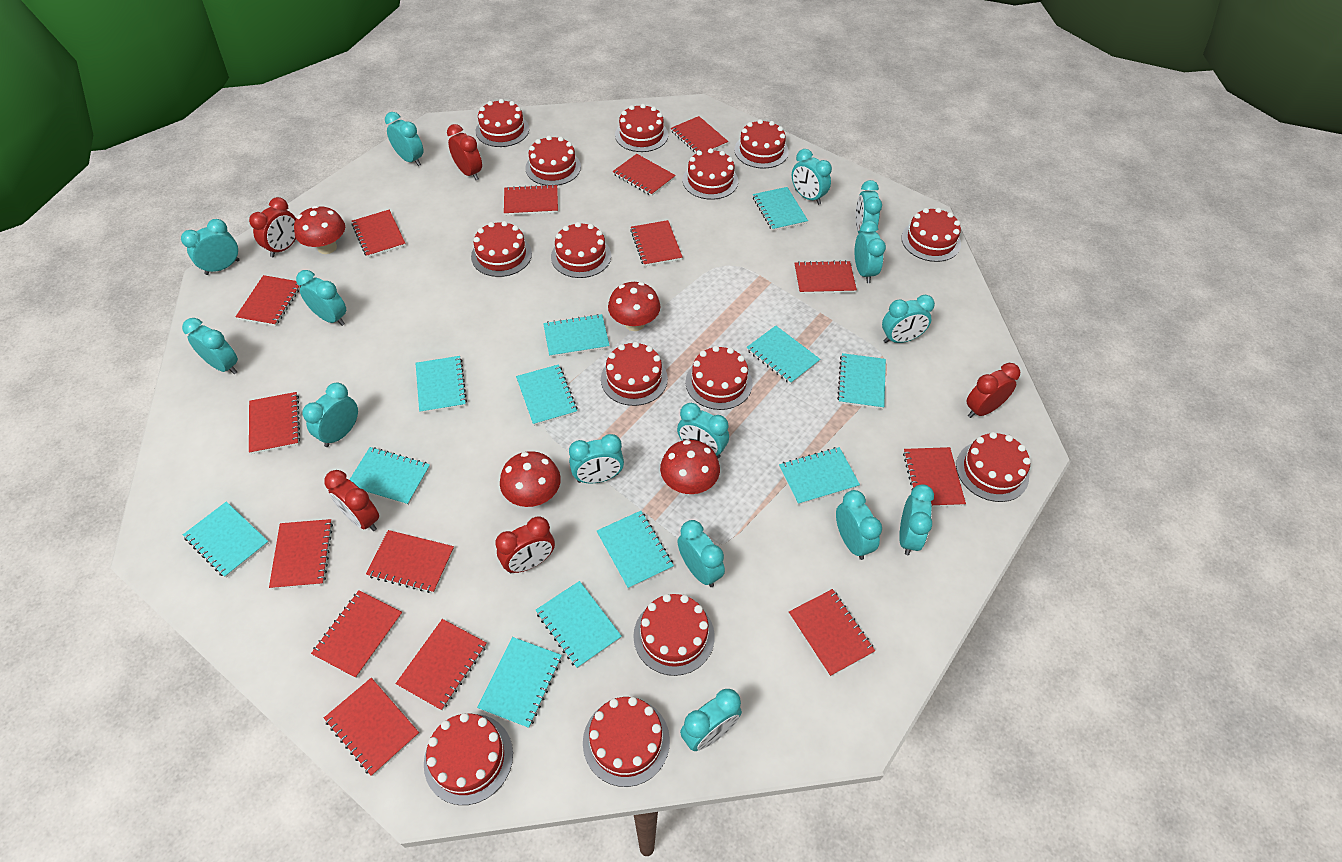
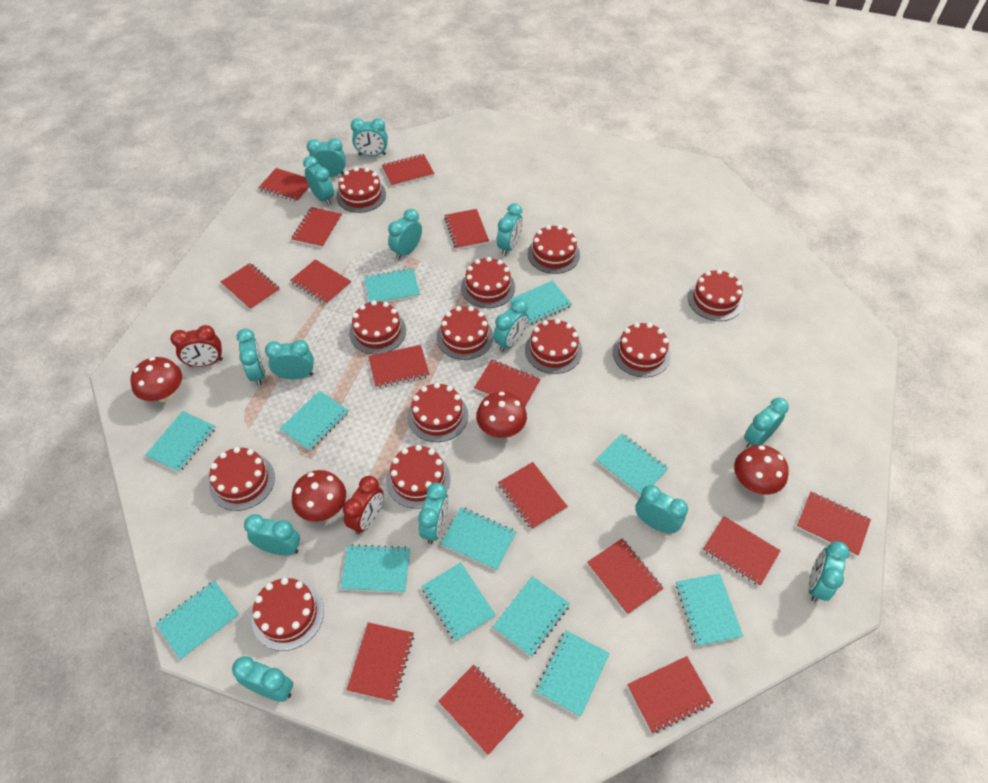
red cake: 14 -> 12
red clock: 5 -> 2
turquoise clock: 15 -> 14

